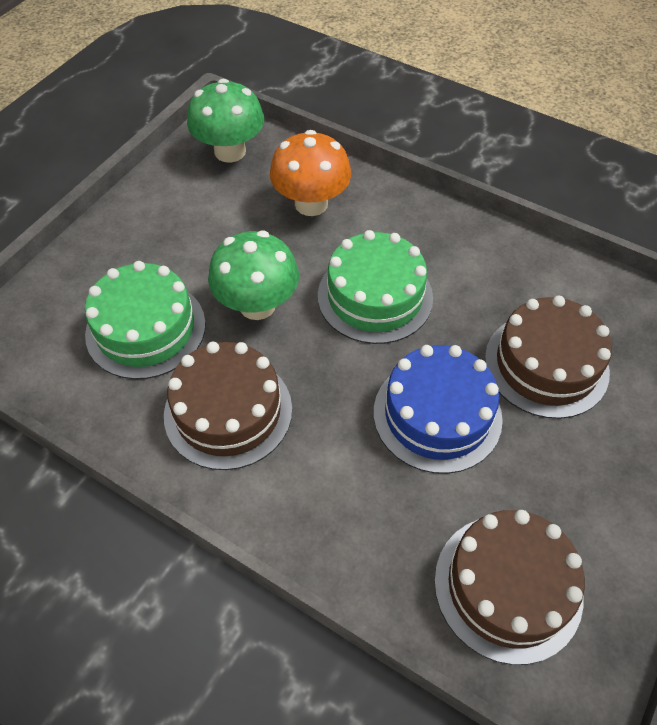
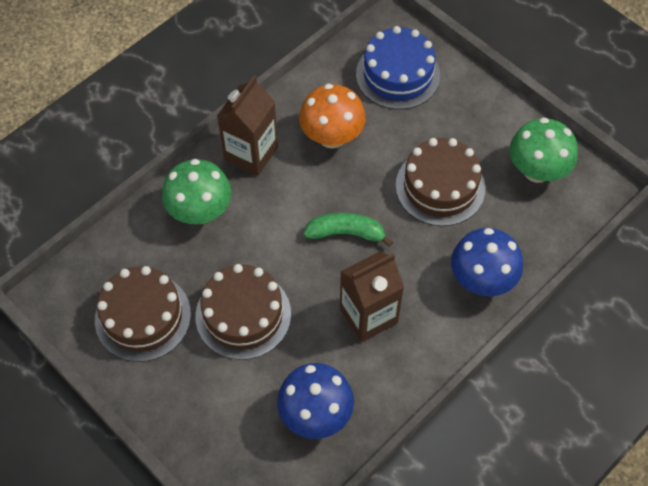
blue mushroom: 0 -> 2
brown carton: 0 -> 2
green banana: 0 -> 1
green cake: 2 -> 0

